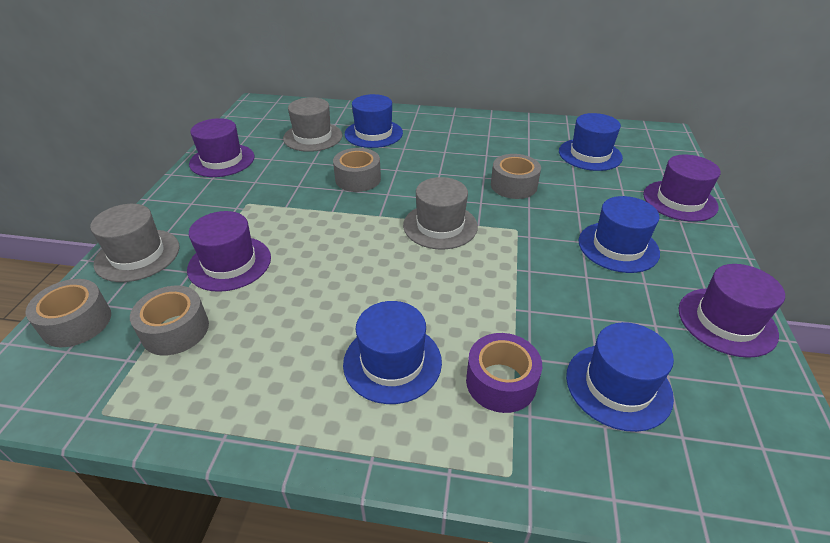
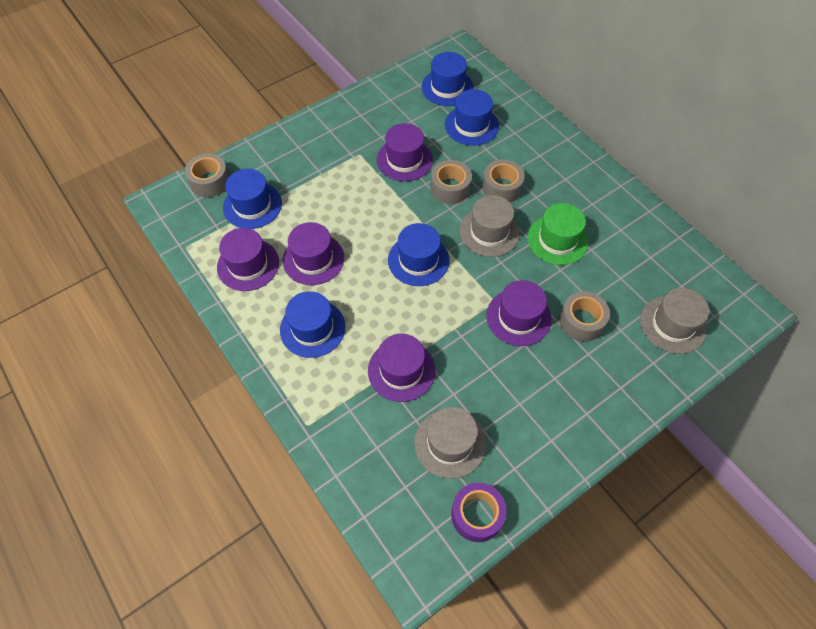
green hat: 0 -> 1
purple hat: 4 -> 5

